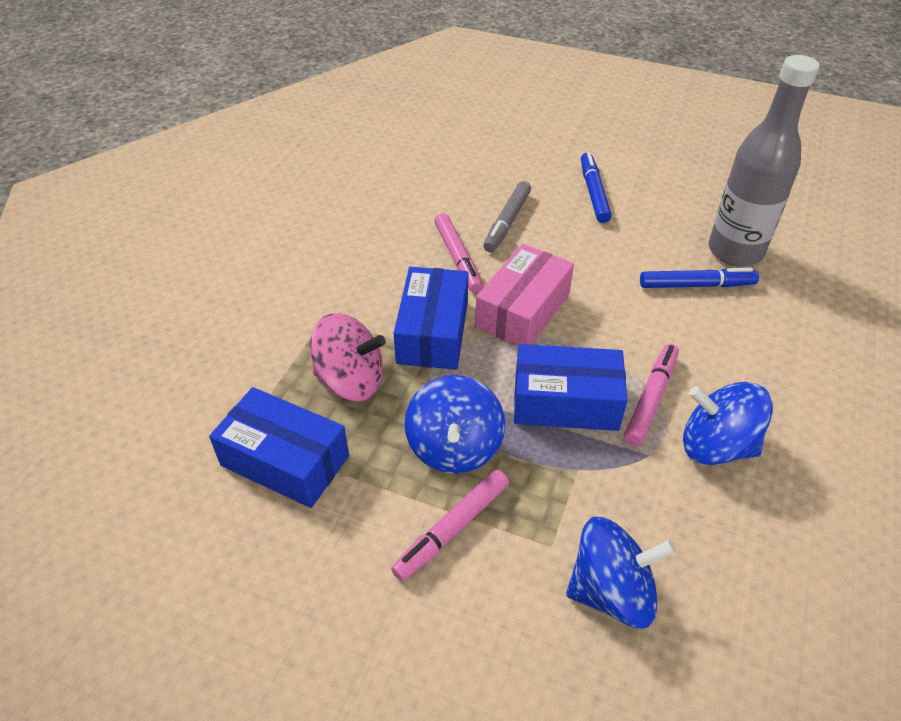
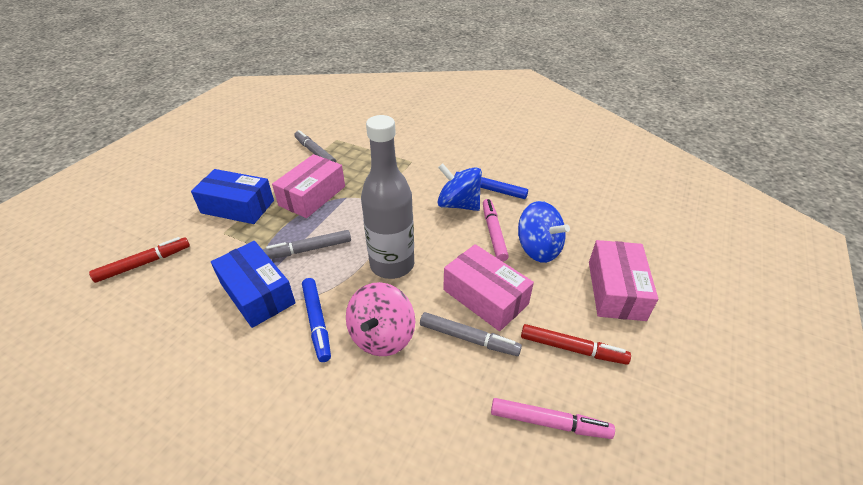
blue box: 3 -> 2
blue spinning top: 3 -> 2
grey marker: 1 -> 3
pink box: 1 -> 3
pink marker: 3 -> 2
red marker: 0 -> 2

